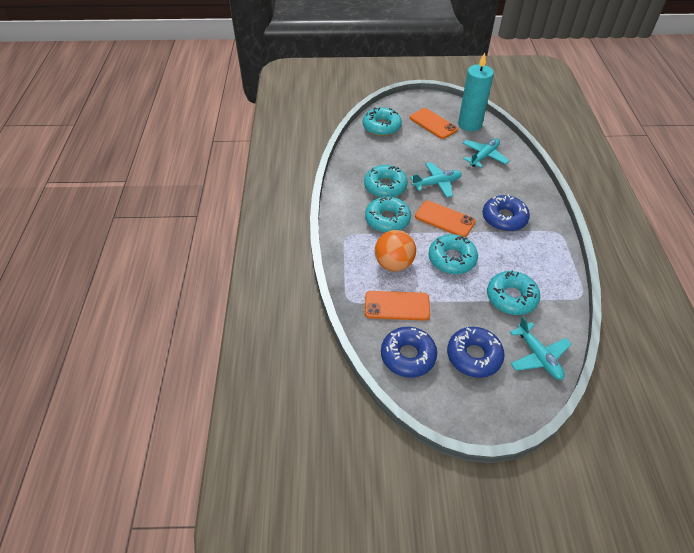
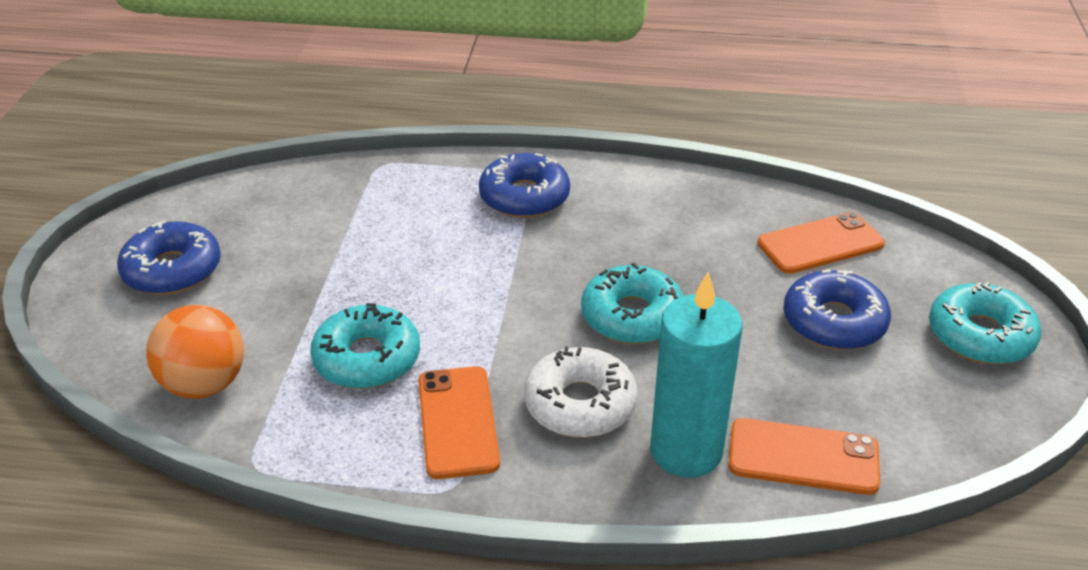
turquoise donut: 5 -> 3
turquoise plane: 3 -> 0
white donut: 0 -> 1

